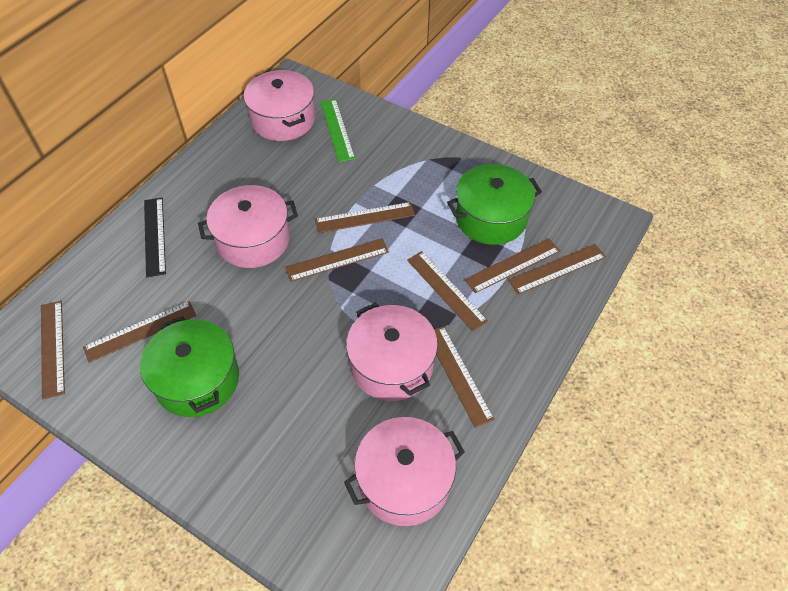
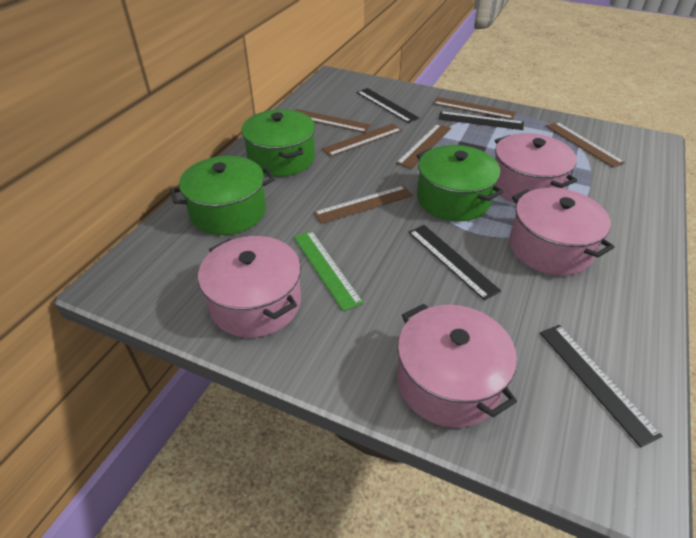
black ruler: 1 -> 4
brown ruler: 8 -> 6
green pot: 2 -> 3

